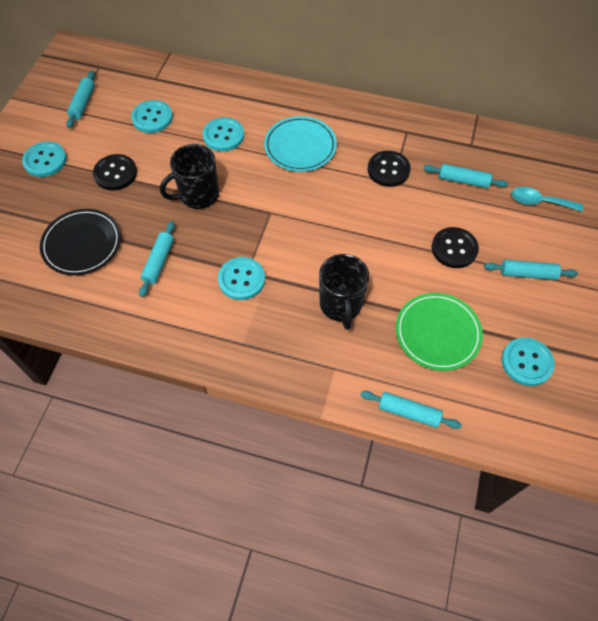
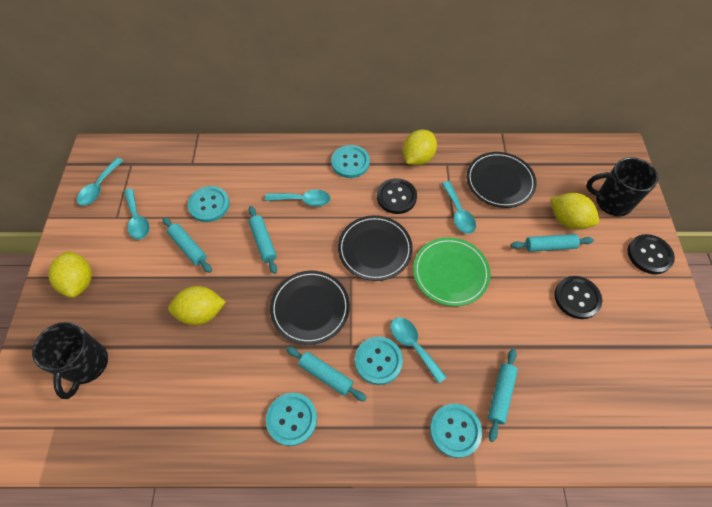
black plate: 1 -> 3
turquoise plate: 1 -> 0
turquoise spoon: 1 -> 5
yellow lemon: 0 -> 4

